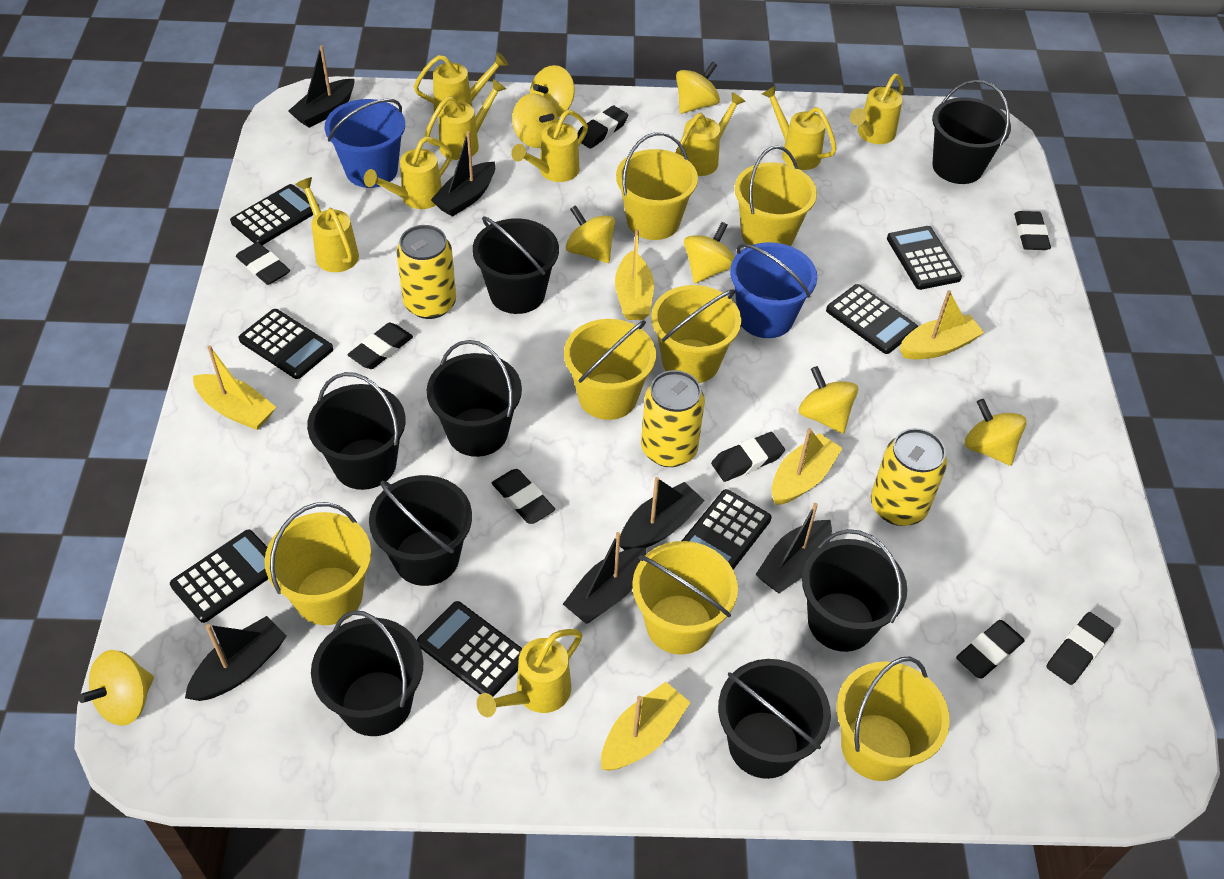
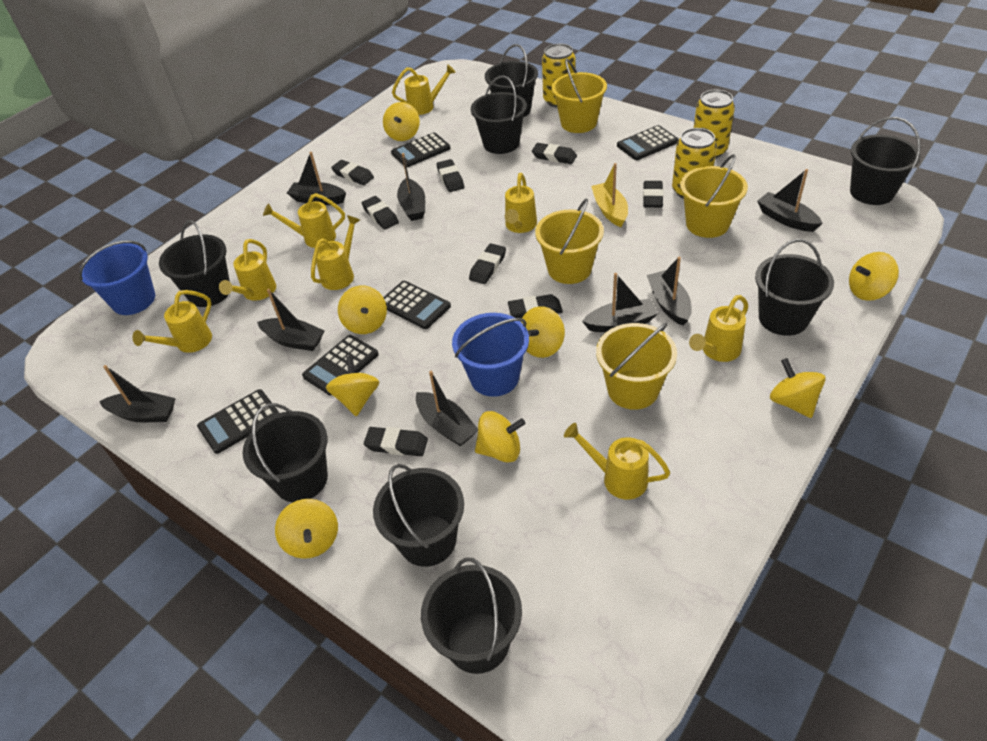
black boat: 6 -> 8
black calculator: 7 -> 5
yellow boat: 5 -> 1
yellow bucket: 7 -> 4
yellow watering can: 9 -> 8

